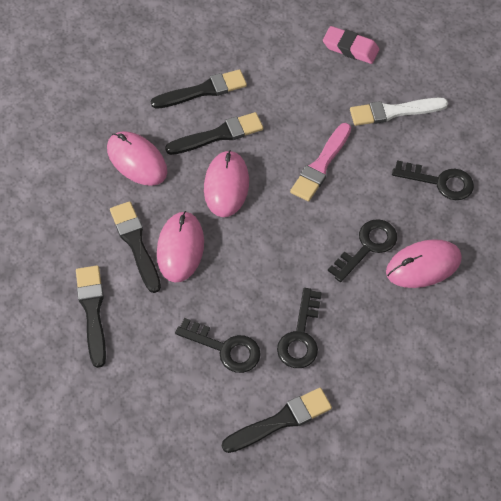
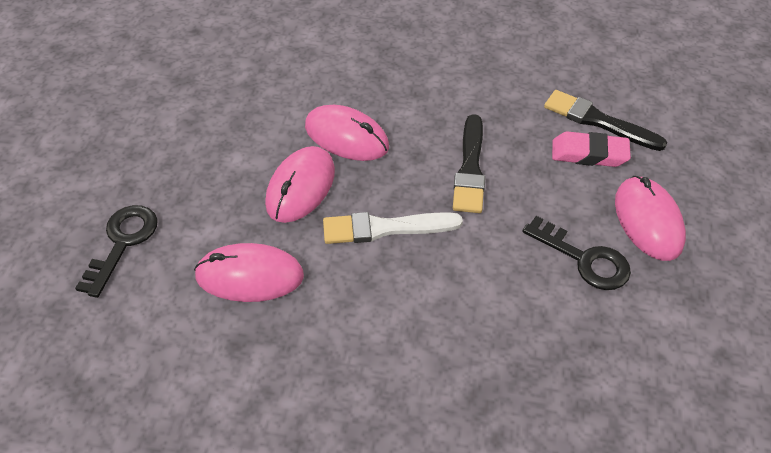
black brush: 5 -> 2
black key: 4 -> 2
pink brush: 1 -> 0

